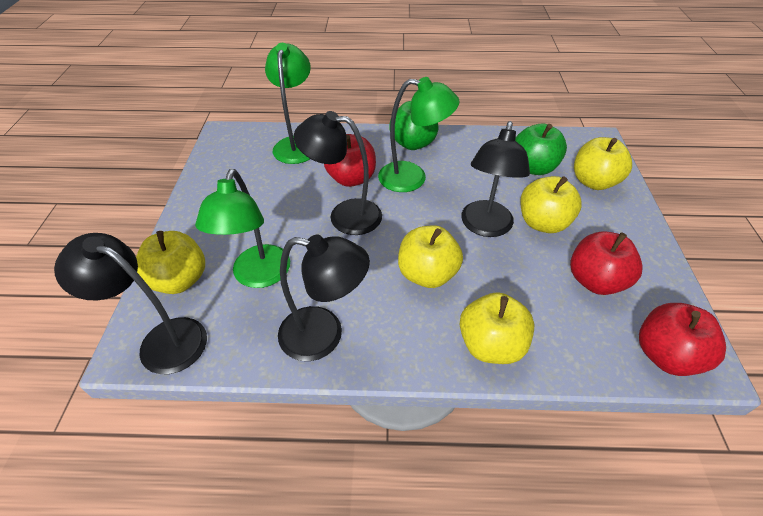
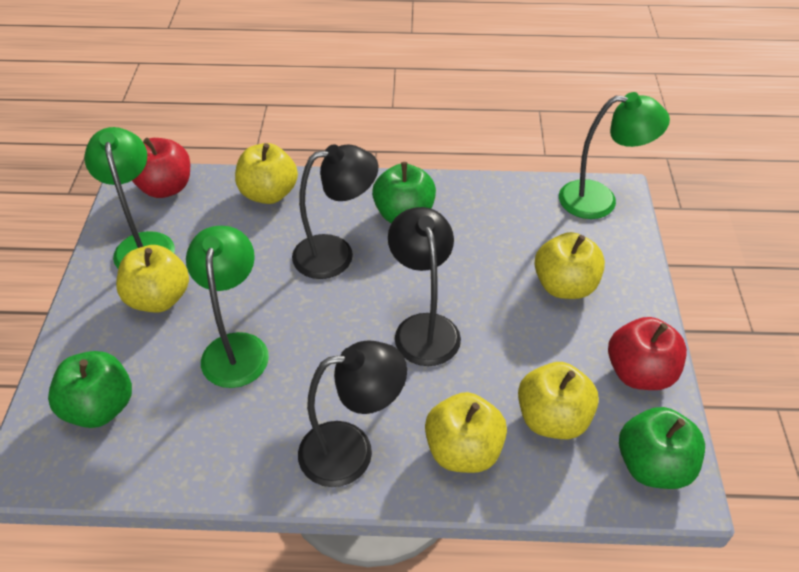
black lamp: 4 -> 3
green apple: 2 -> 3
red apple: 3 -> 2

